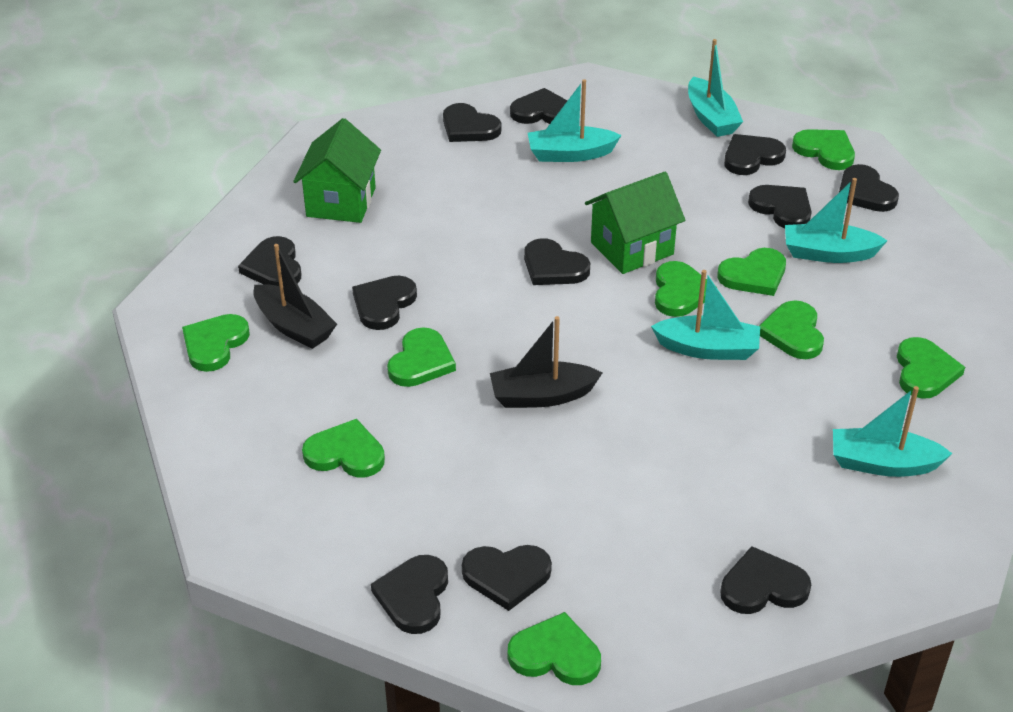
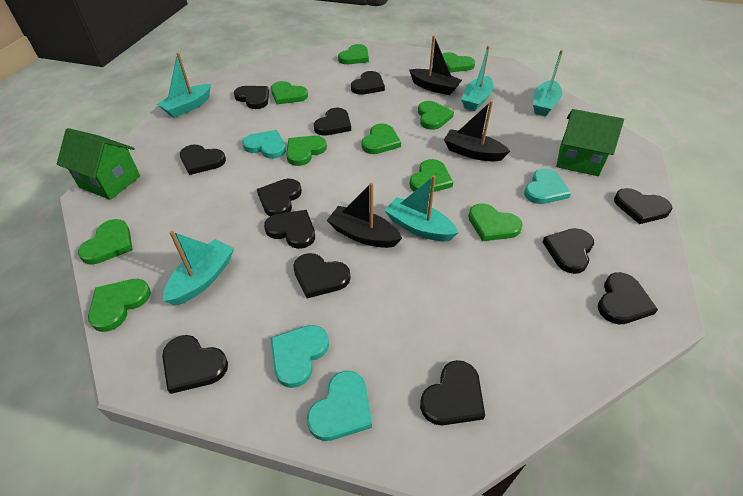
black boat: 2 -> 3
black heart: 11 -> 12
green heart: 9 -> 10
turquoise heart: 0 -> 4

